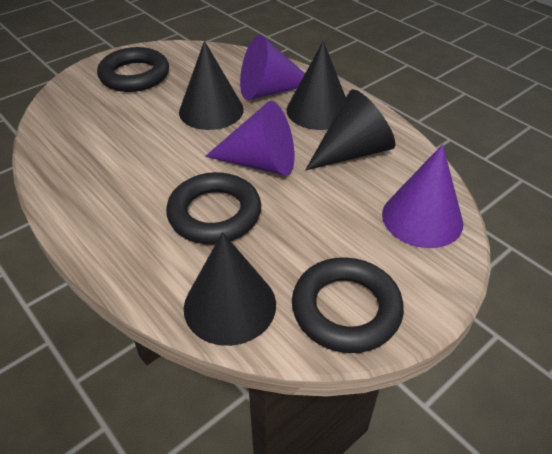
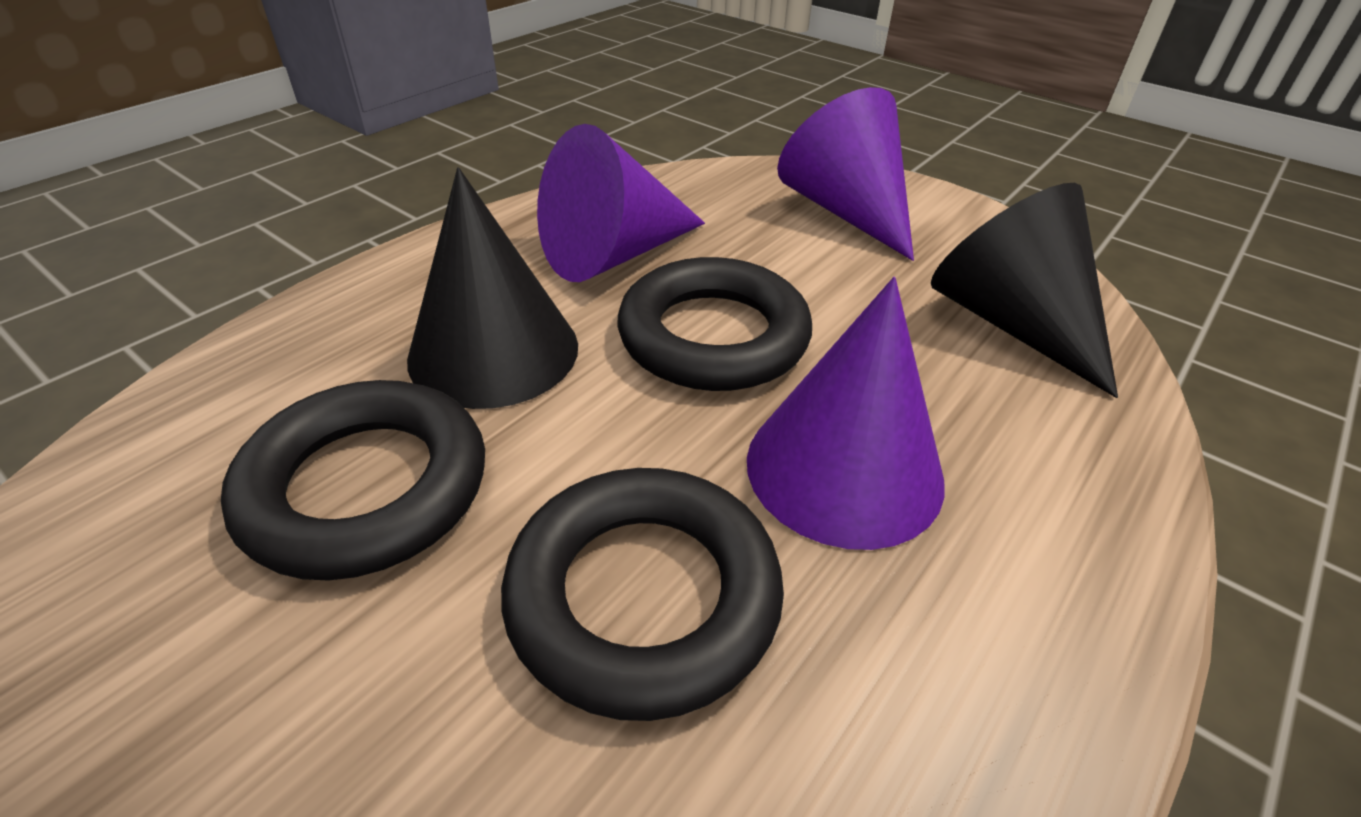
black cone: 4 -> 2

